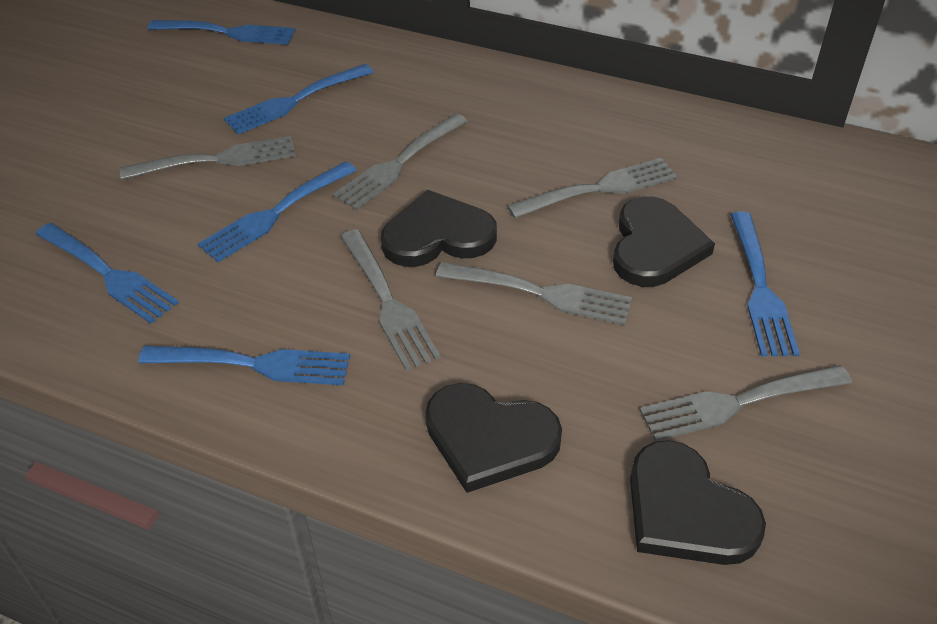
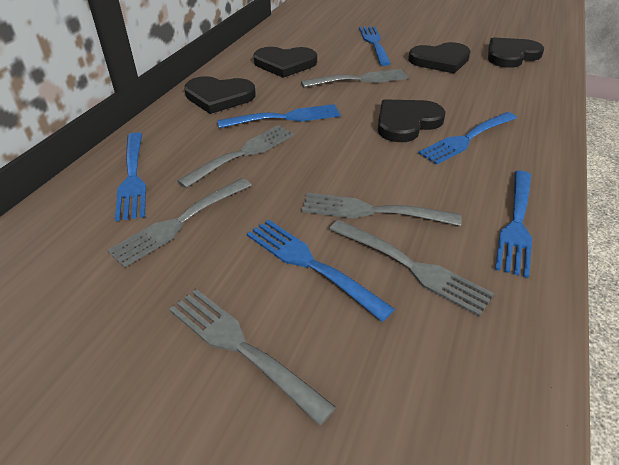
black heart: 4 -> 5

